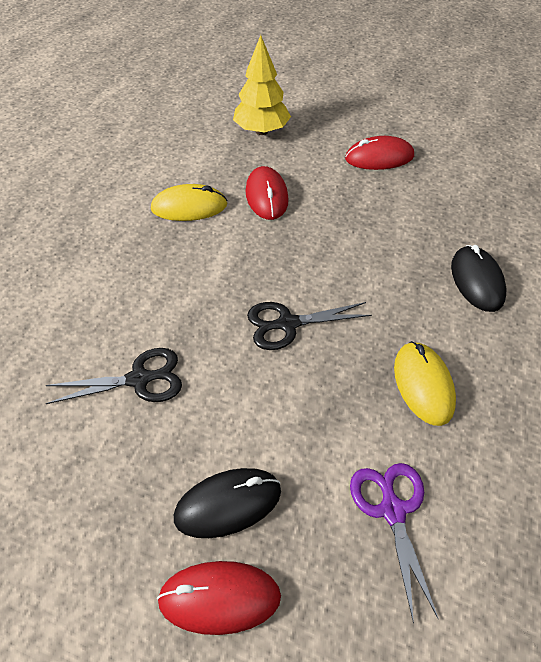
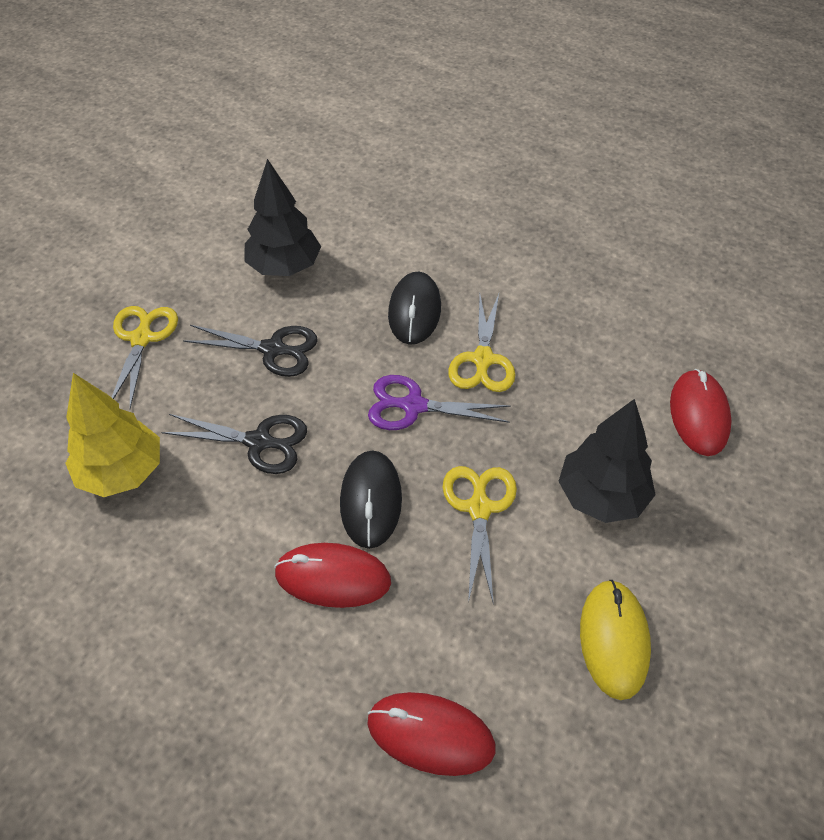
black tree: 0 -> 2
yellow mouse: 2 -> 1
yellow scissors: 0 -> 3

